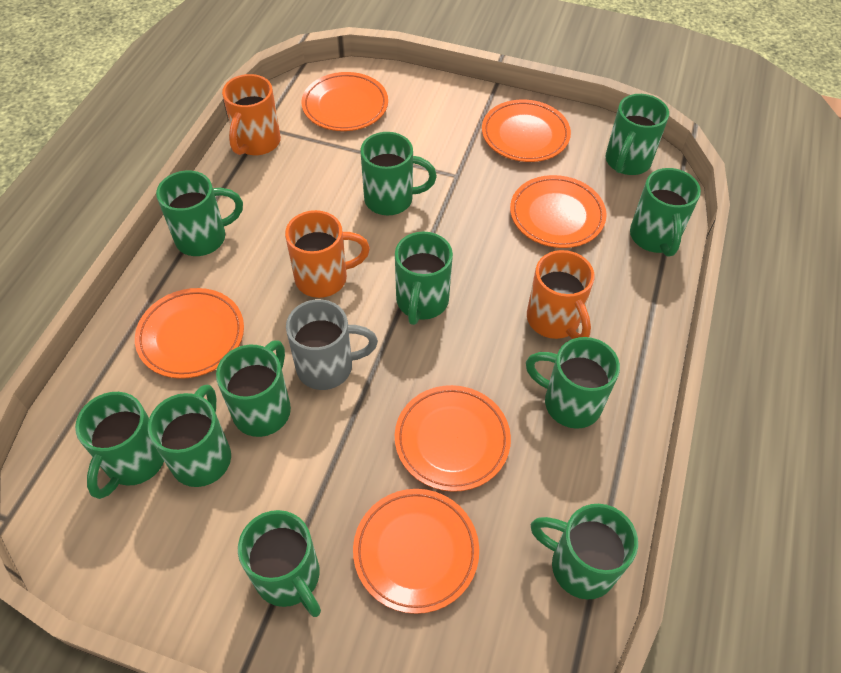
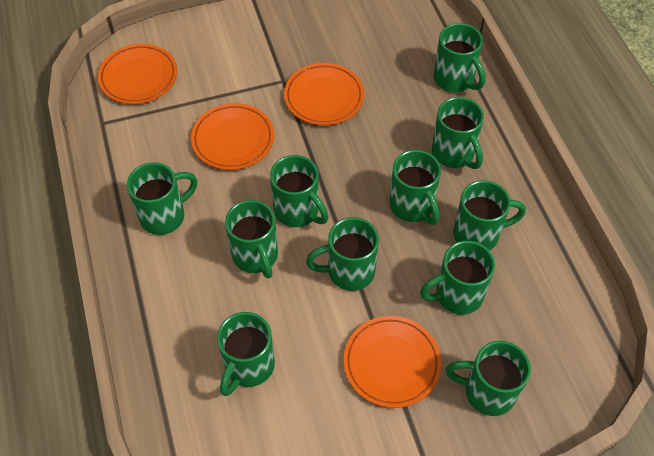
grey mug: 1 -> 0
orange mug: 3 -> 0
orange plate: 6 -> 4

